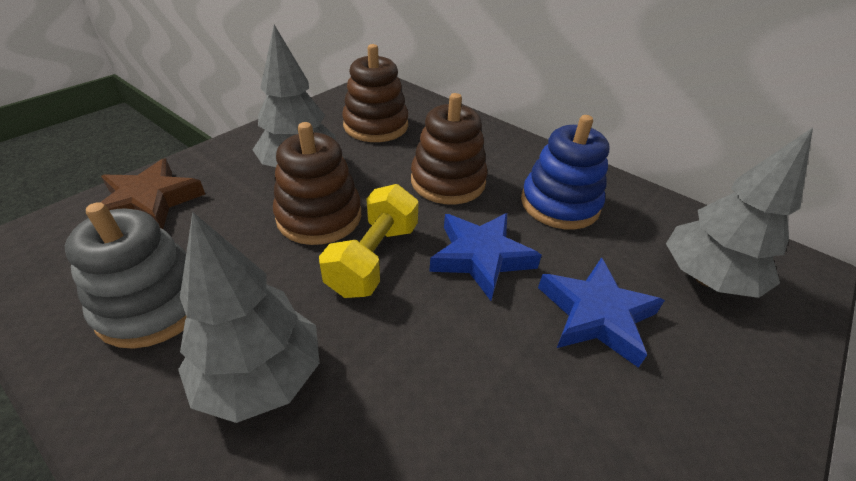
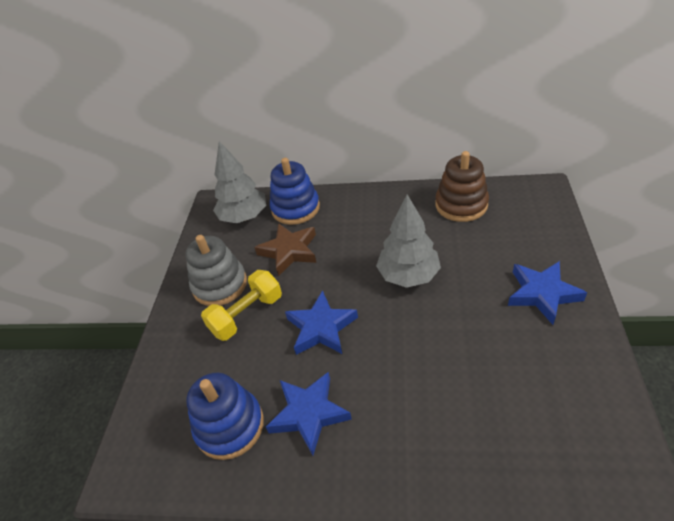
blue stacking toy: 1 -> 2
blue star: 2 -> 3
brown stacking toy: 3 -> 1
grey tree: 3 -> 2

